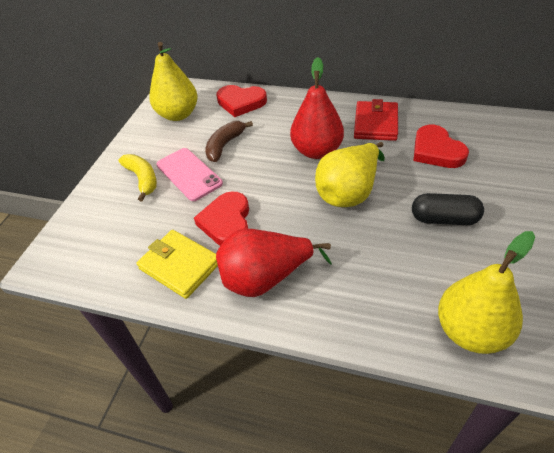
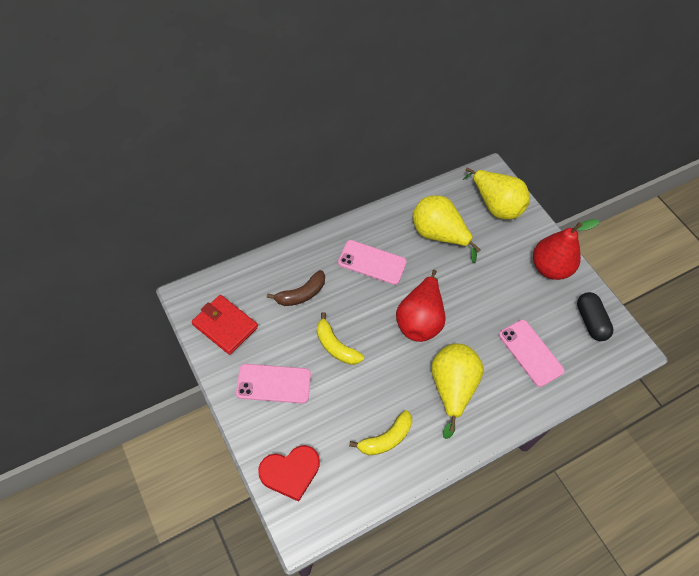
pink phone: 1 -> 3
red heart: 3 -> 1
yellow banana: 1 -> 2
yellow wallet: 1 -> 0

